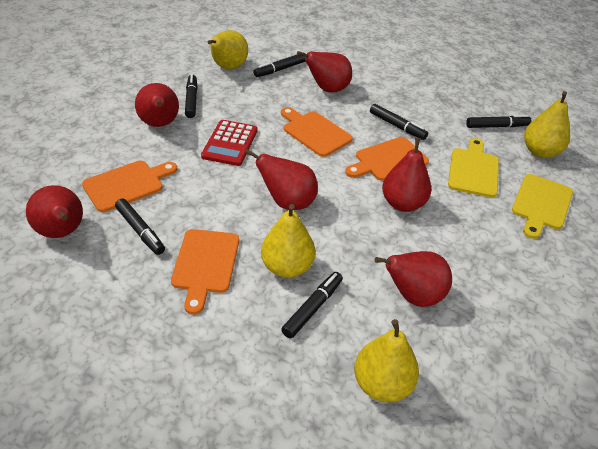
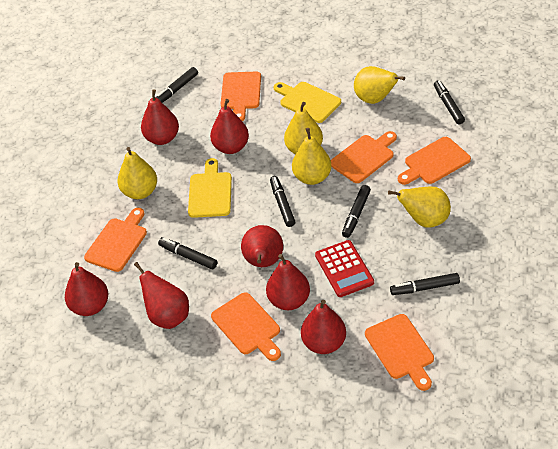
orange cutting board: 4 -> 6
red pear: 6 -> 7
yellow pear: 4 -> 5

